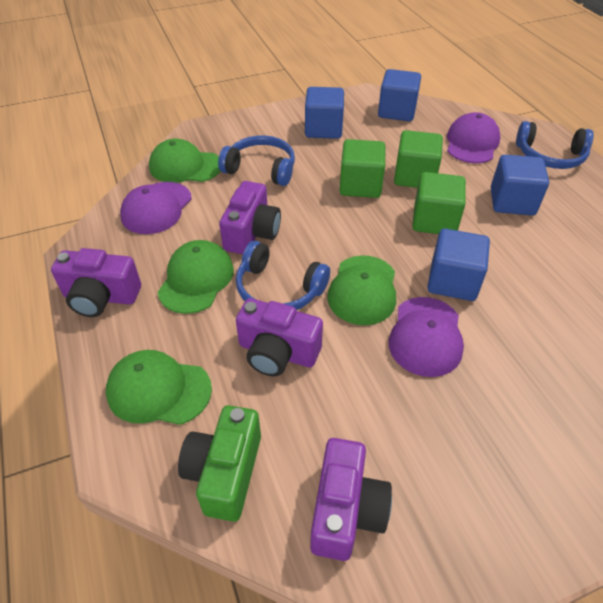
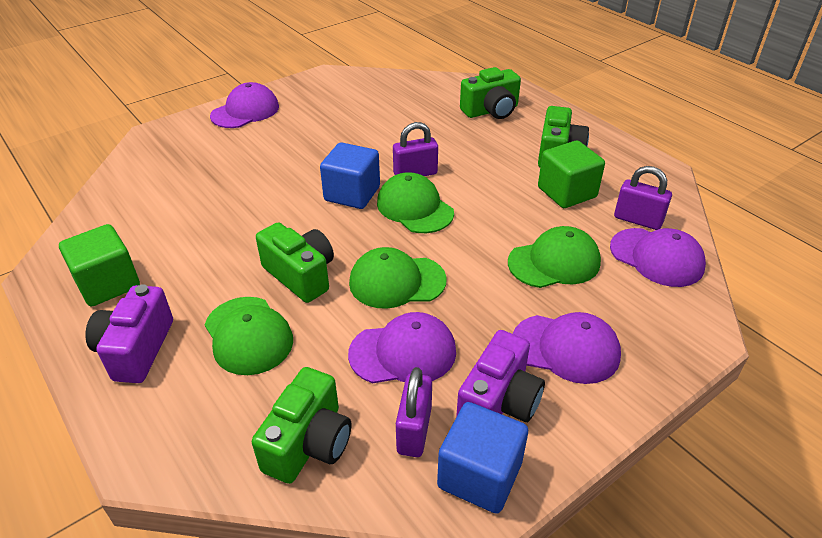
blue cube: 4 -> 2
blue headphones: 3 -> 0
green camera: 1 -> 4
green cube: 3 -> 2
purple camera: 4 -> 2
purple cap: 3 -> 4
purple padlock: 0 -> 3

